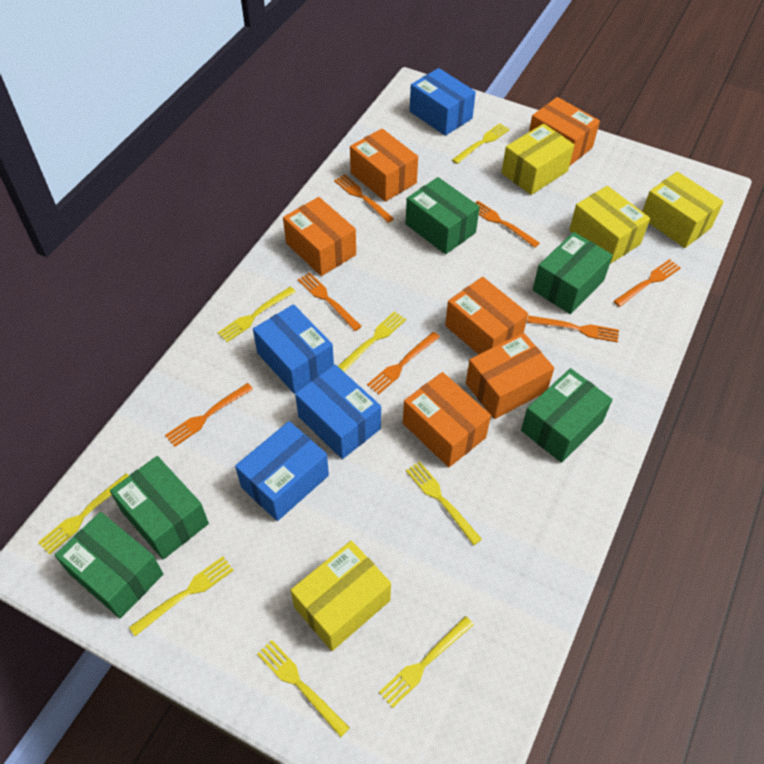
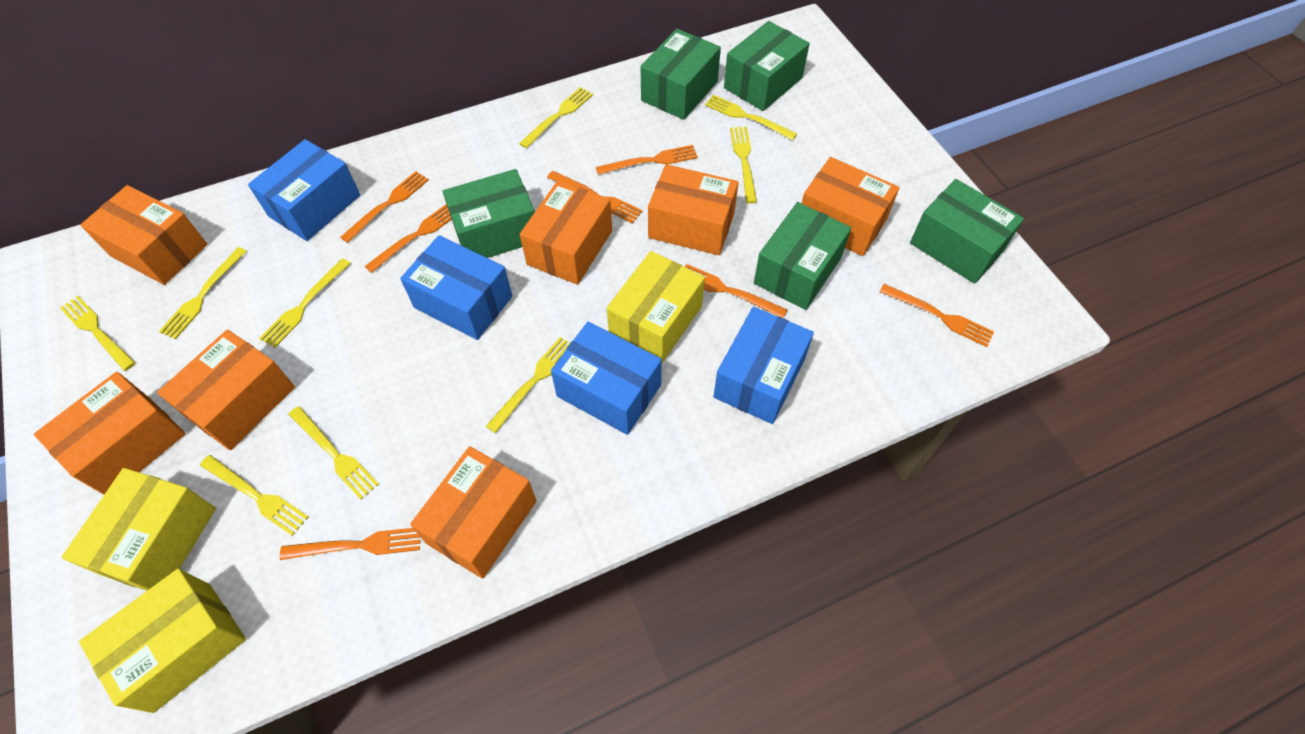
orange box: 6 -> 7
yellow box: 4 -> 3
yellow fork: 8 -> 9

